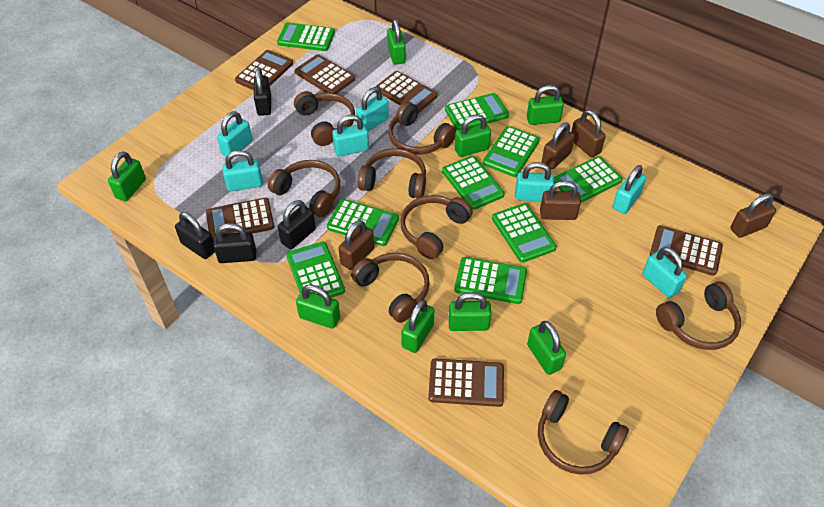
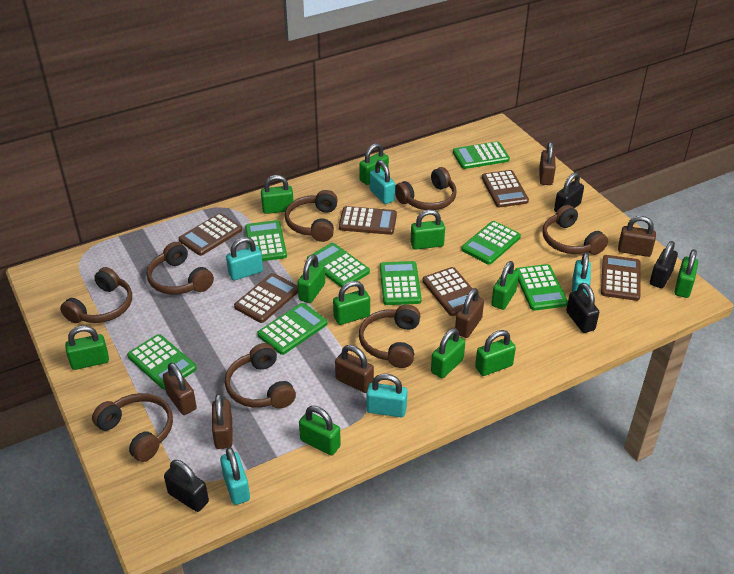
brown padlock: 5 -> 6
green calculator: 9 -> 8
green padlock: 8 -> 11
turquoise padlock: 7 -> 5

